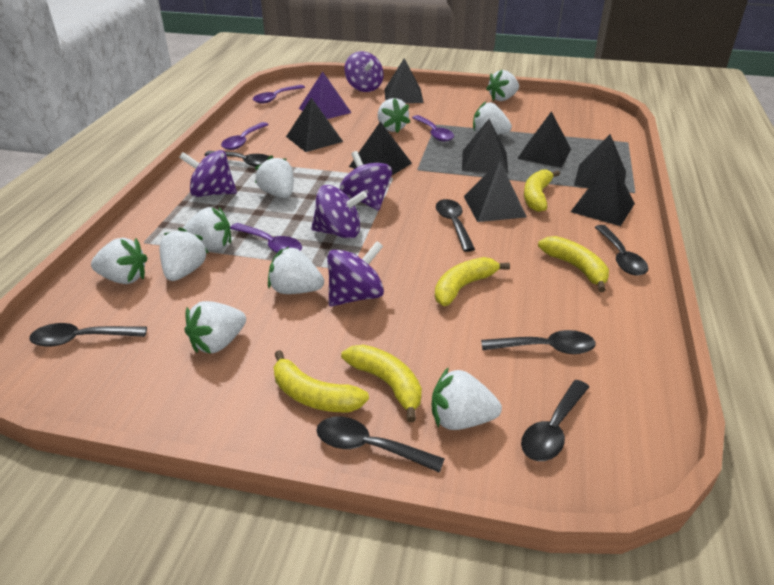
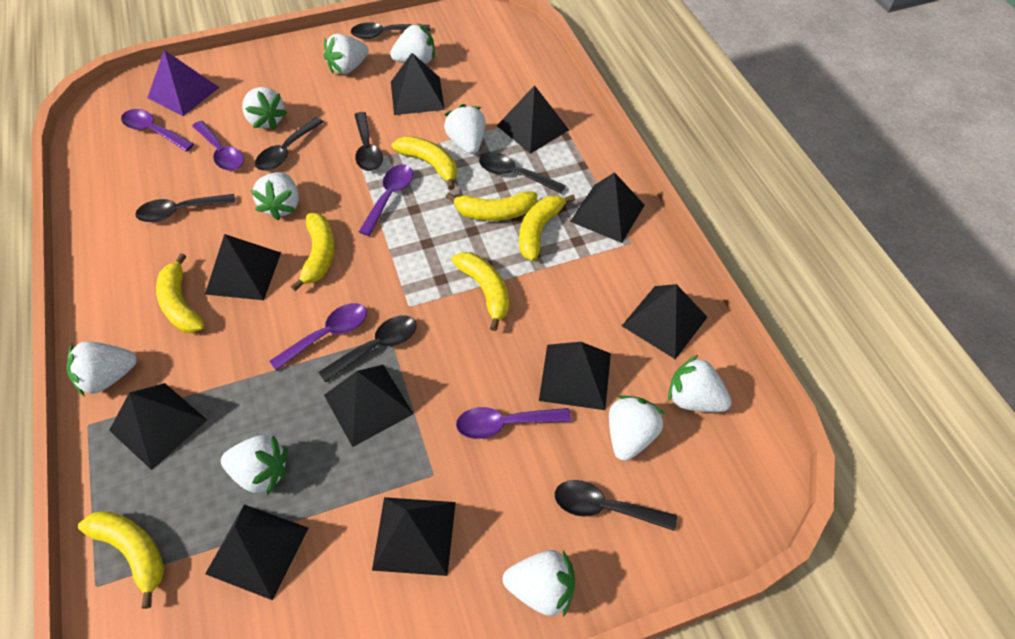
black pyramid: 8 -> 10
purple spinning top: 5 -> 0
purple spoon: 4 -> 5
yellow banana: 5 -> 7

